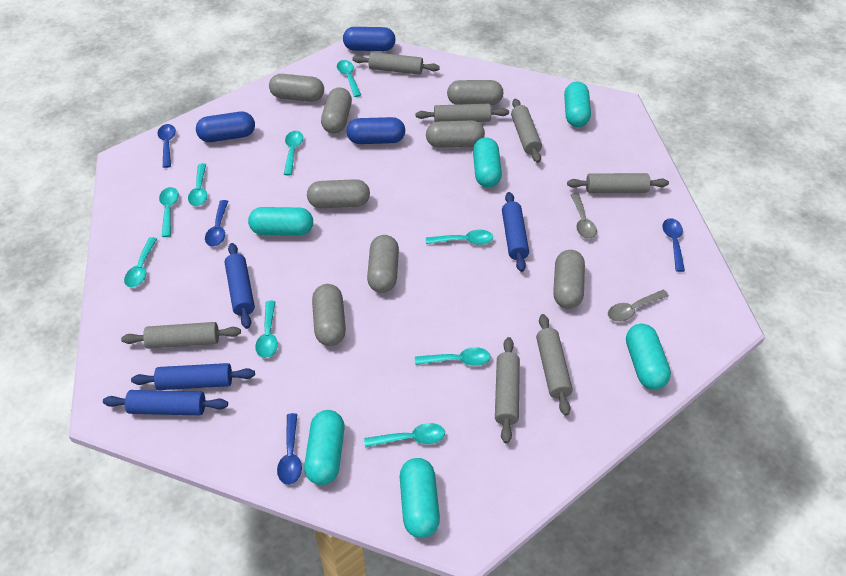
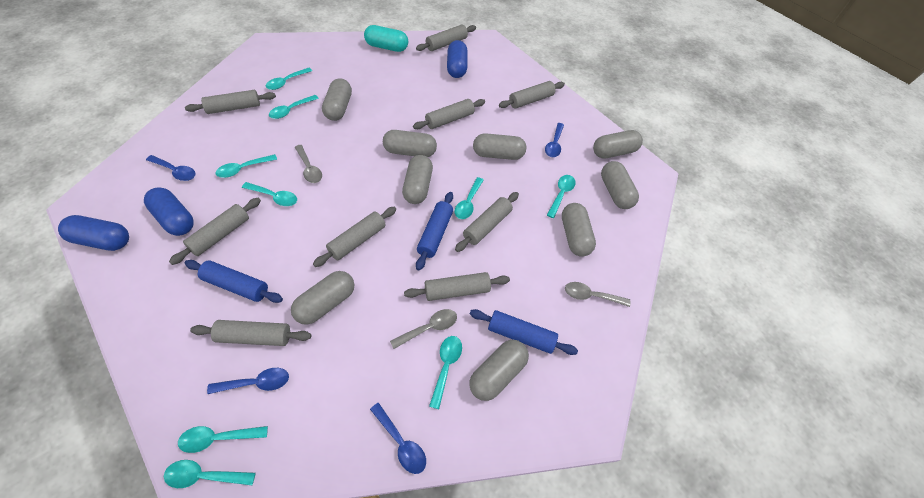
blue rolling pin: 4 -> 3
grey capsule: 8 -> 9
grey rolling pin: 7 -> 9
grey spoon: 2 -> 3
turquoise capsule: 6 -> 1

